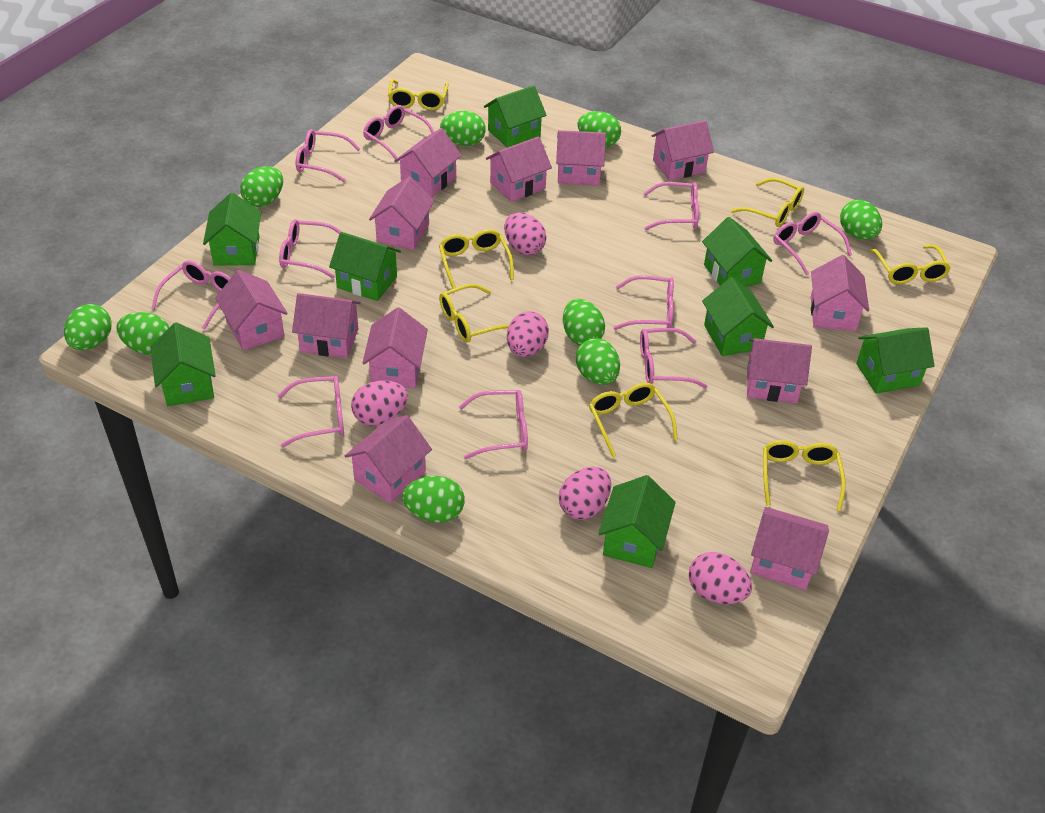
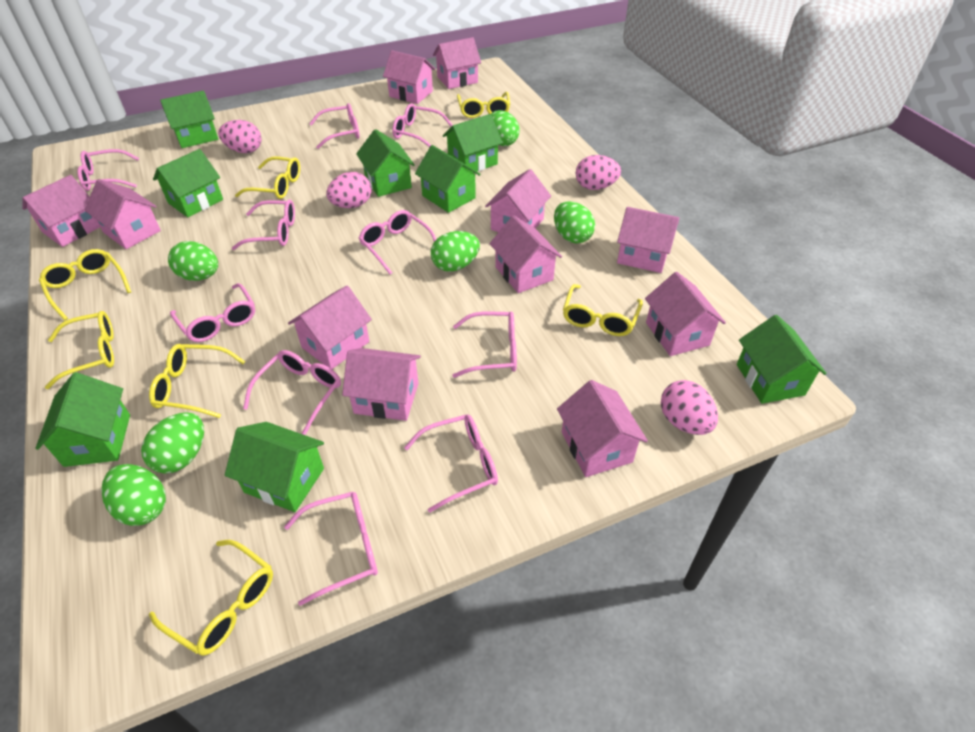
green egg: 9 -> 6
pink egg: 5 -> 4
pink house: 12 -> 11

